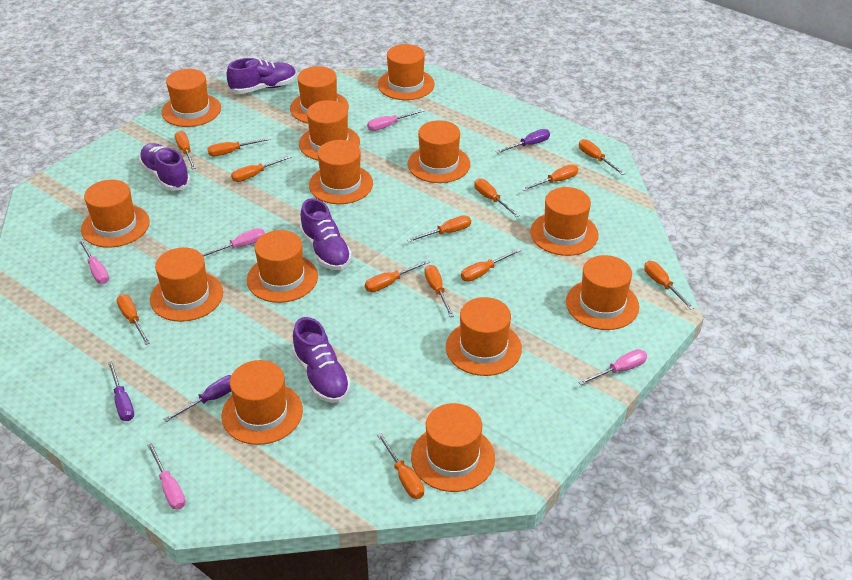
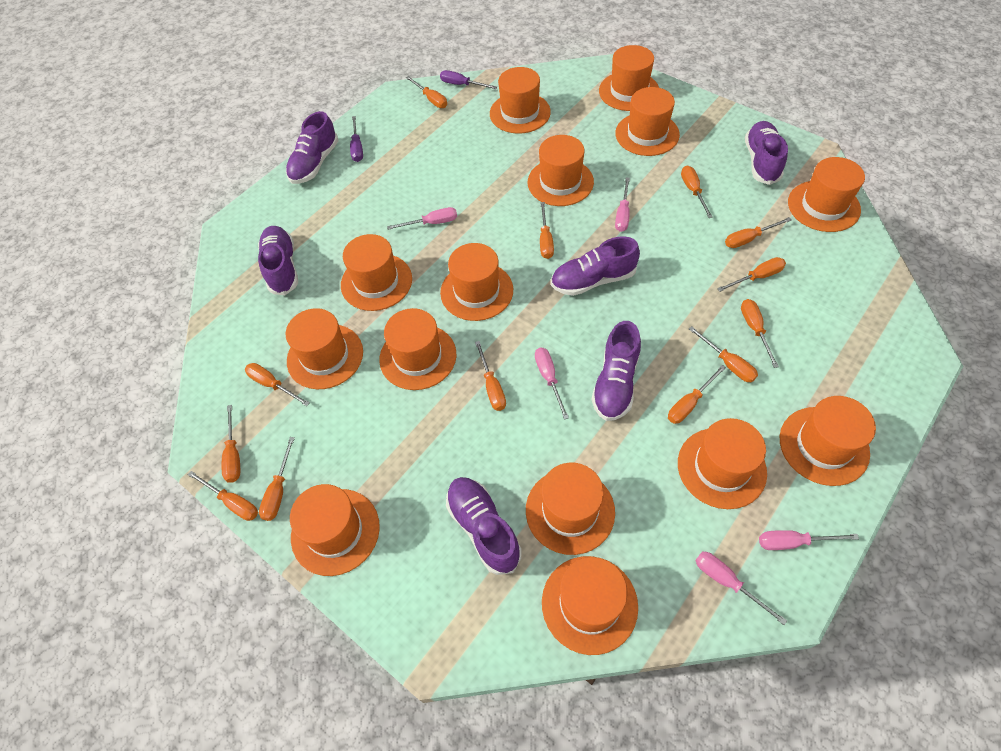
purple screwdriver: 3 -> 2
purple shoe: 4 -> 6

